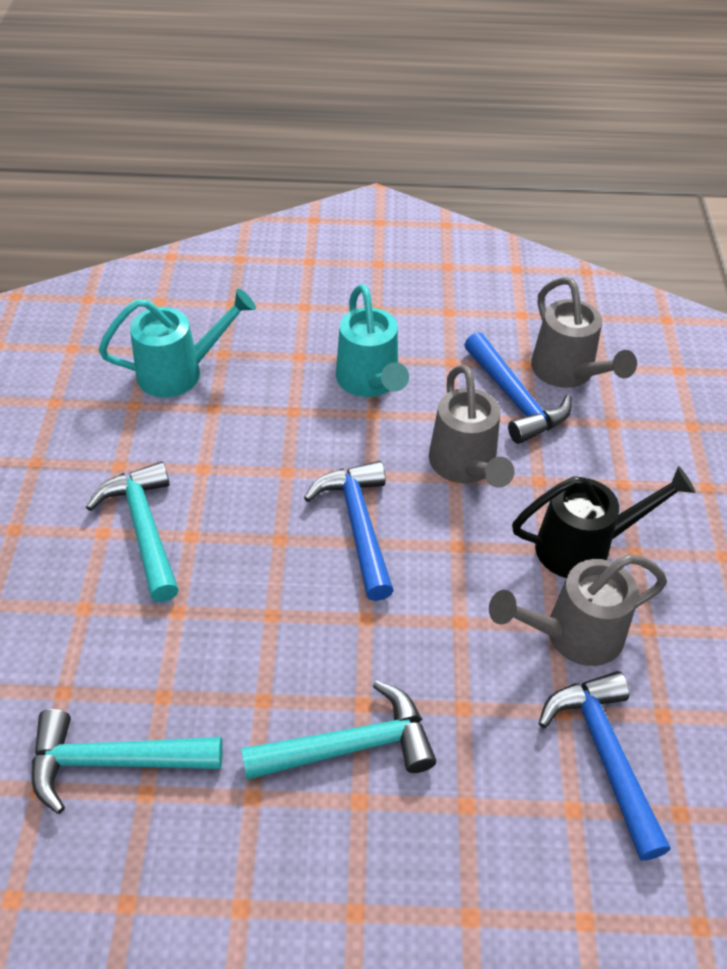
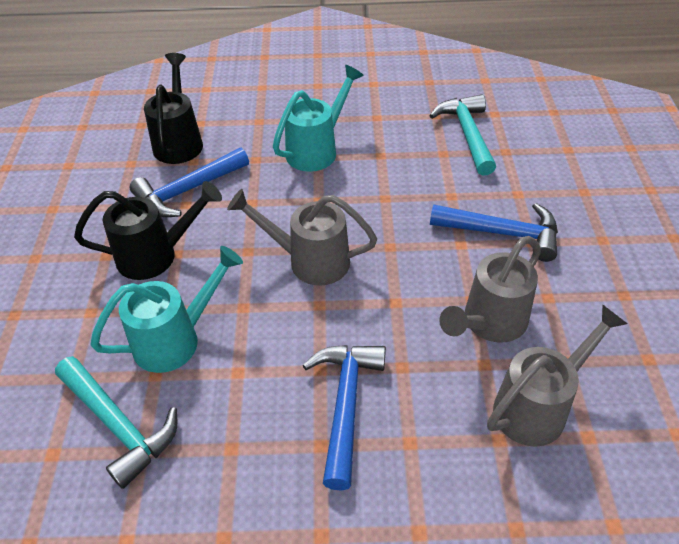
black watering can: 1 -> 2
turquoise hammer: 3 -> 2

